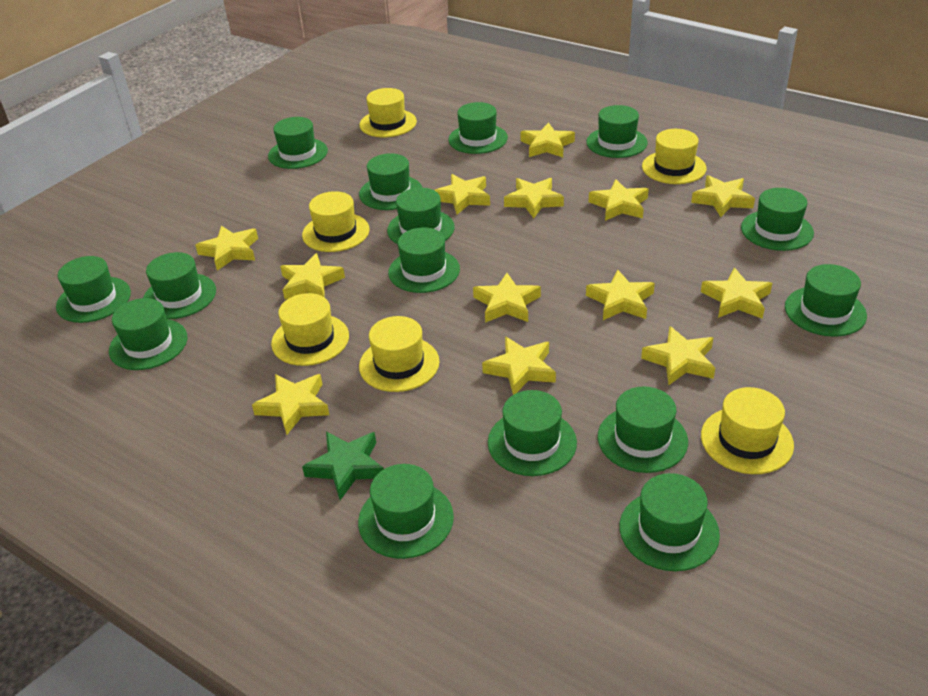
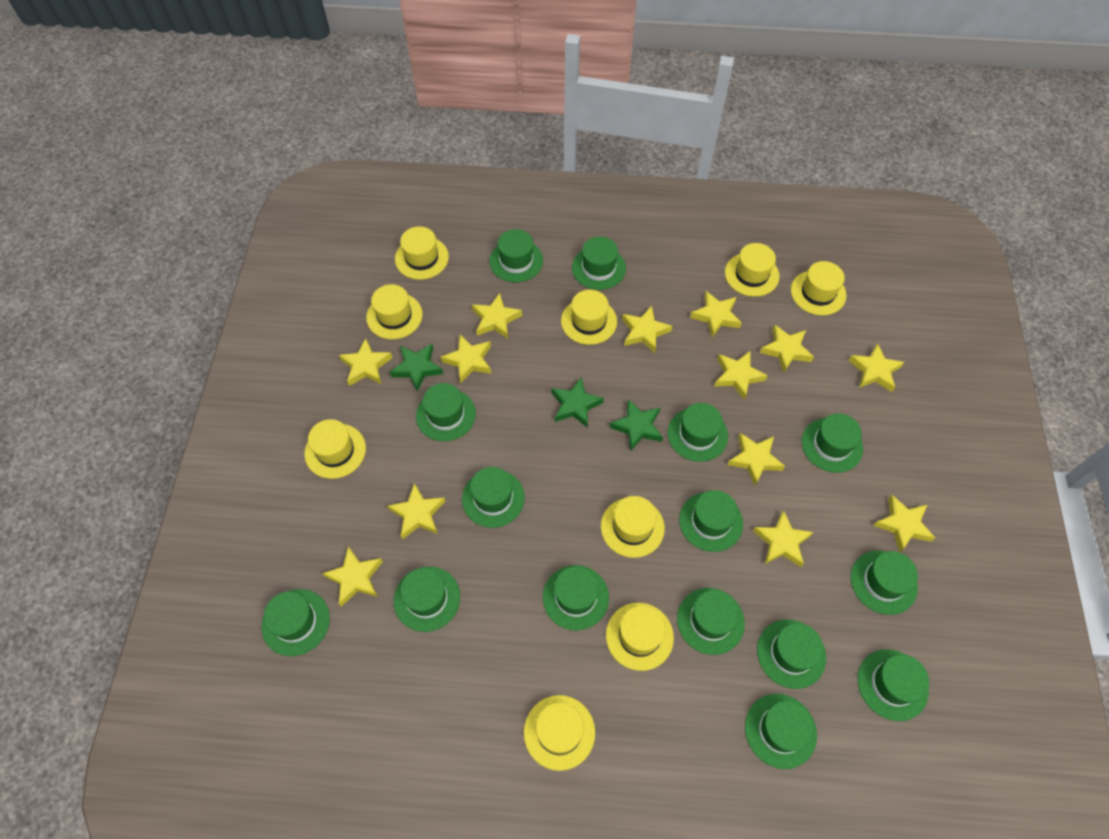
green star: 1 -> 3
yellow hat: 6 -> 9

